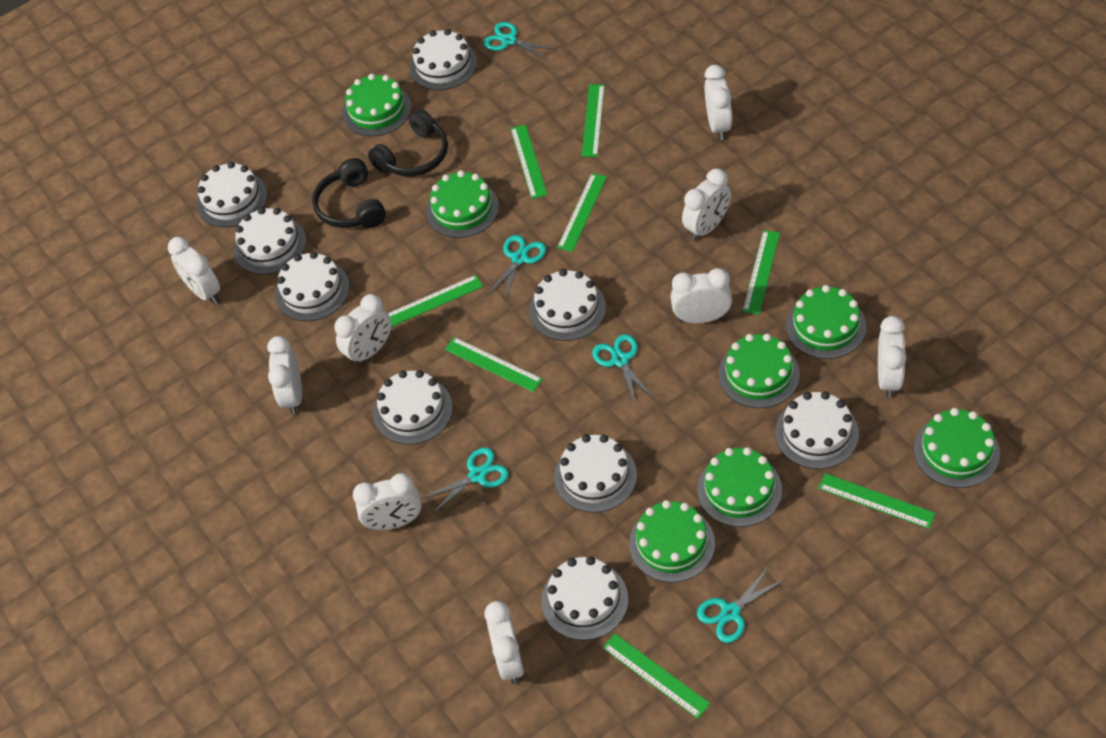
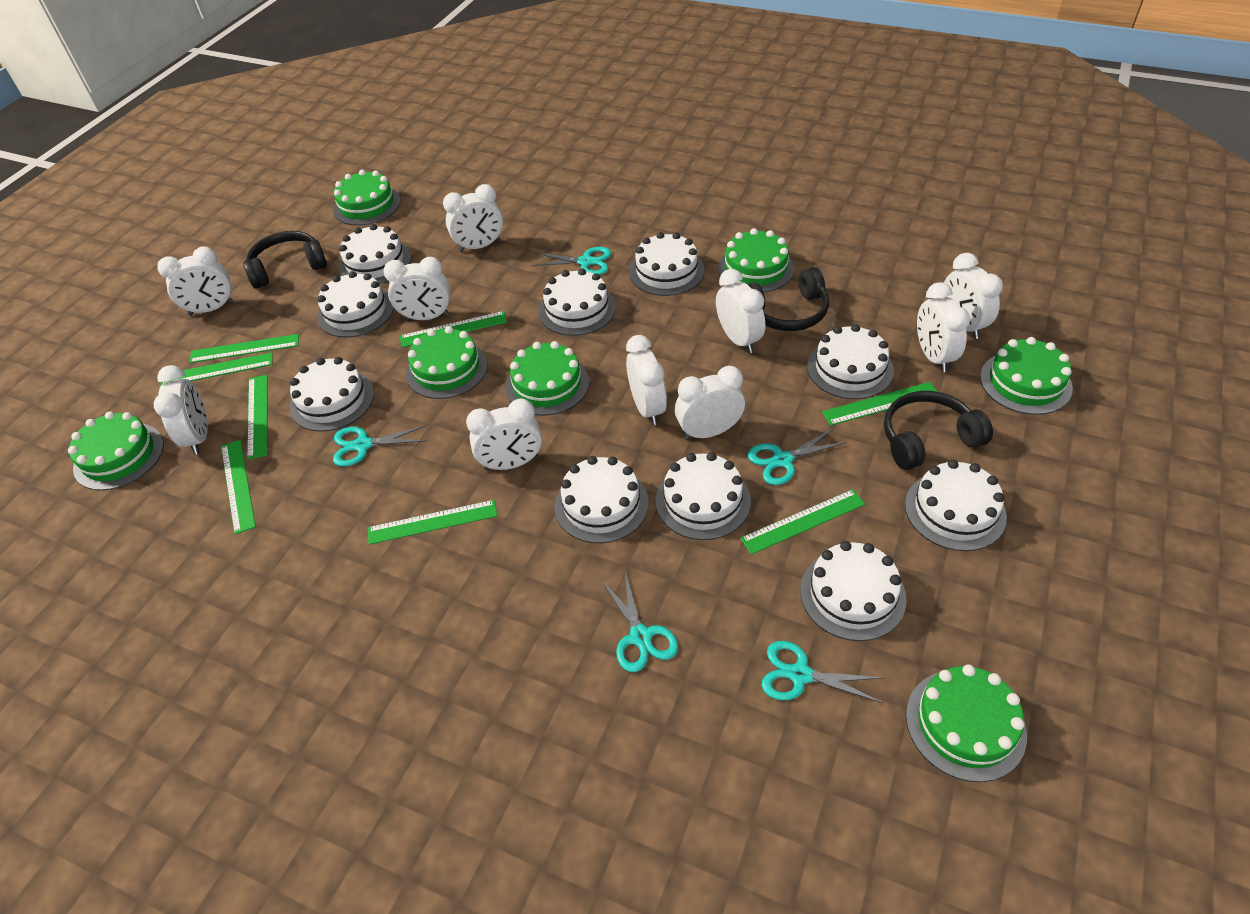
black headphones: 2 -> 3
white cake: 9 -> 10
white clock: 9 -> 10

